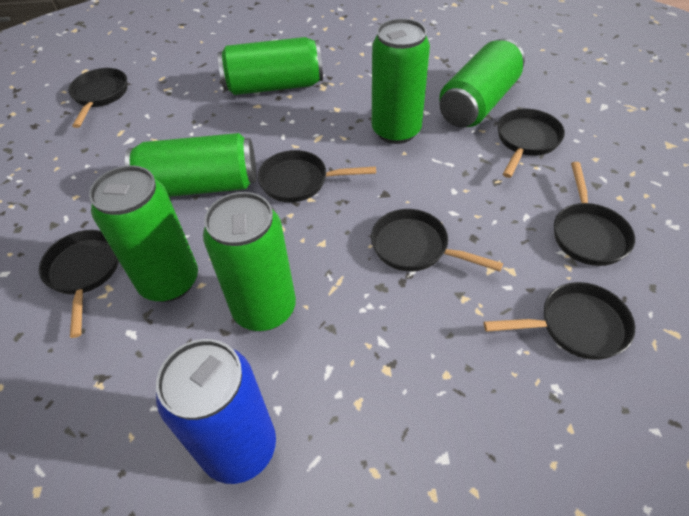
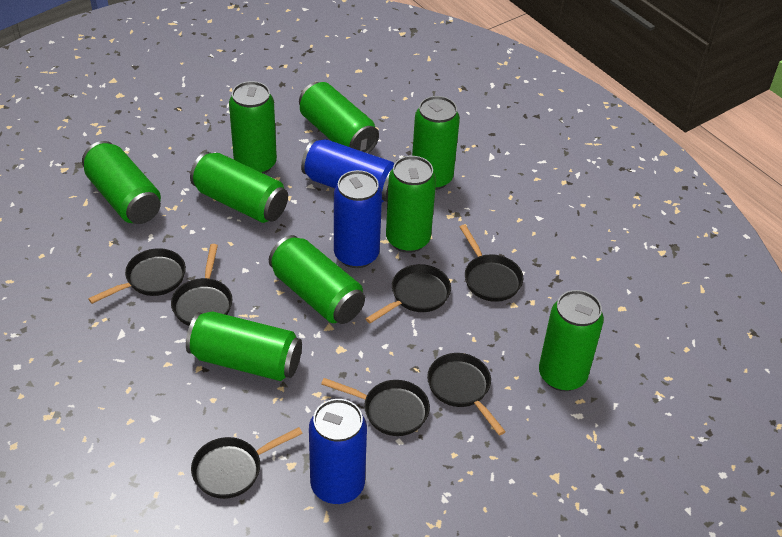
blue can: 1 -> 3
green can: 6 -> 9

